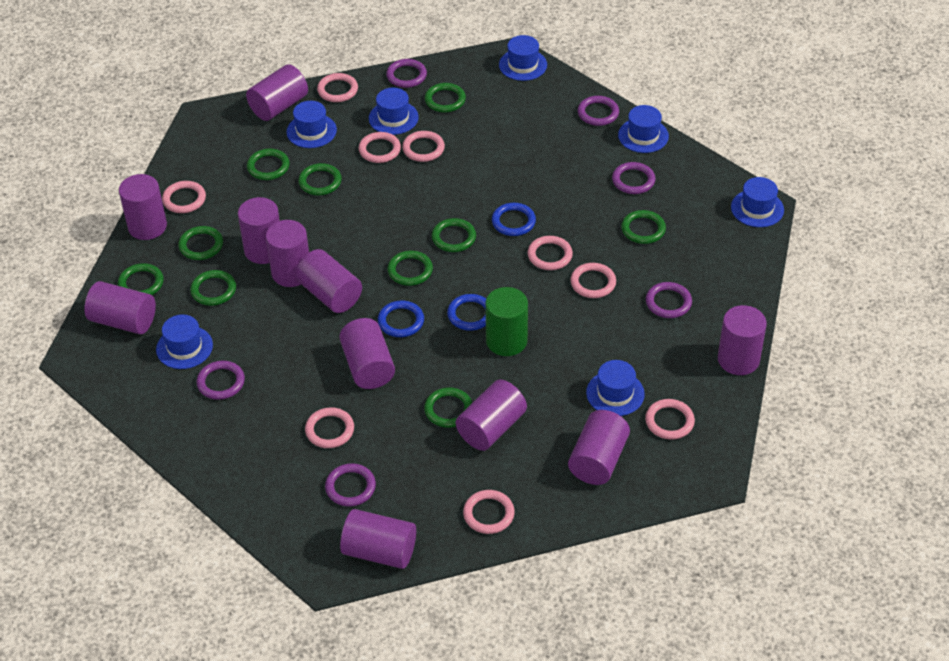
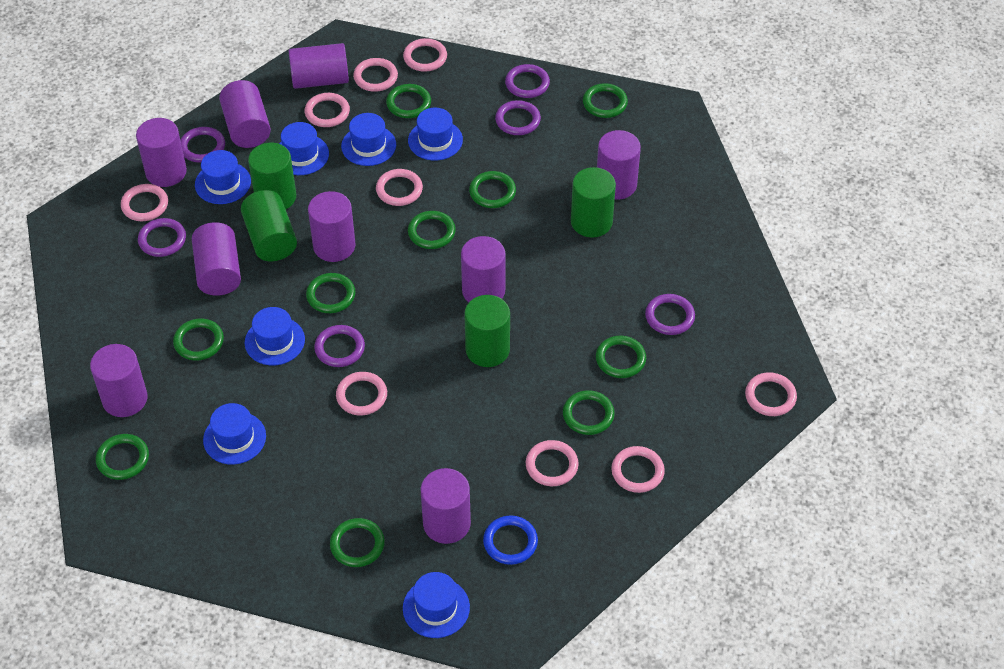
blue ring: 3 -> 1
green cylinder: 1 -> 4
purple cylinder: 11 -> 9

